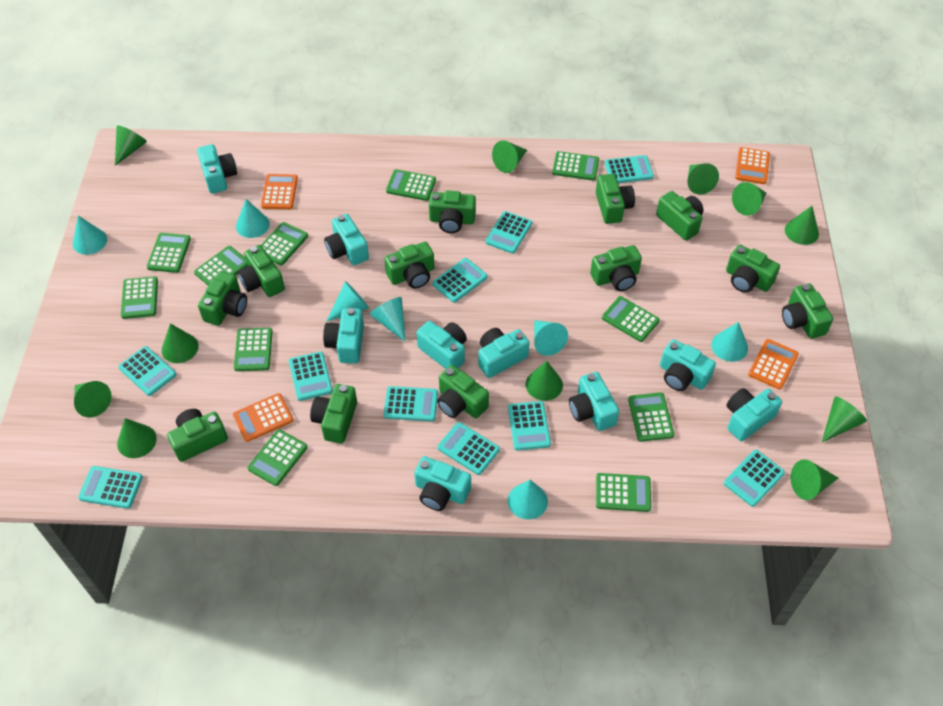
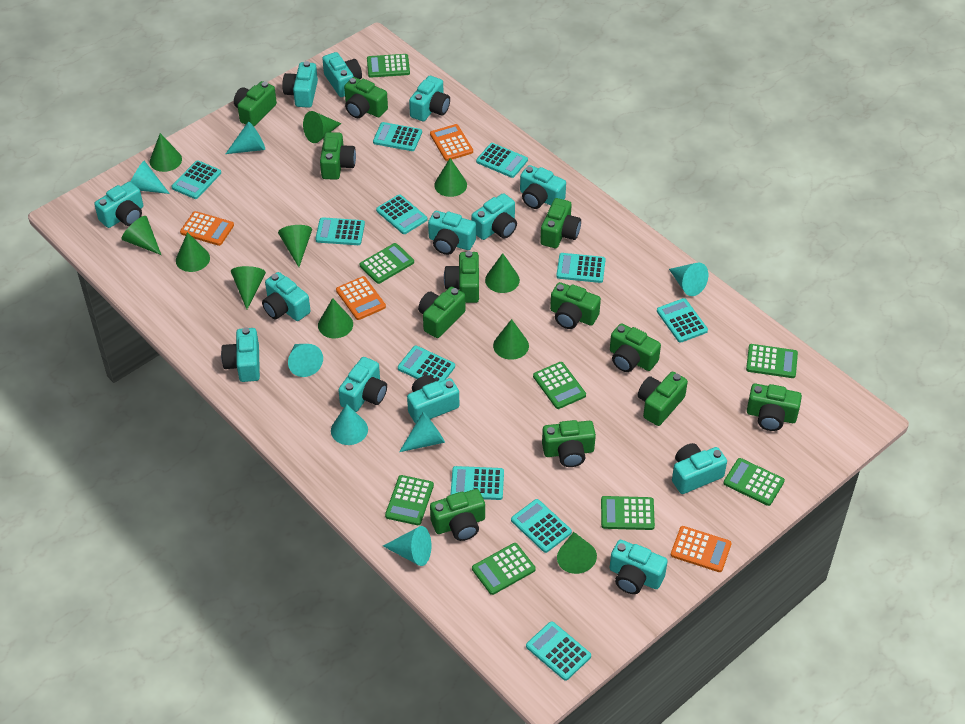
green calculator: 11 -> 8
turquoise calculator: 10 -> 11
turquoise camera: 9 -> 13

